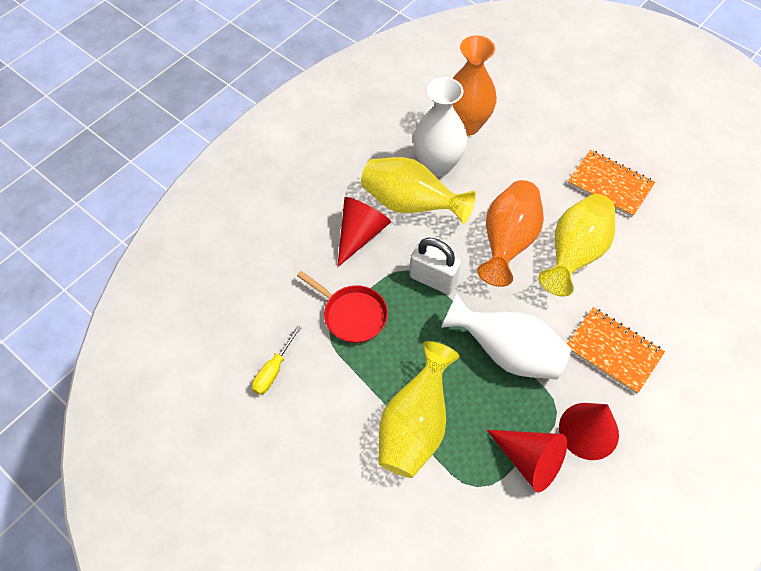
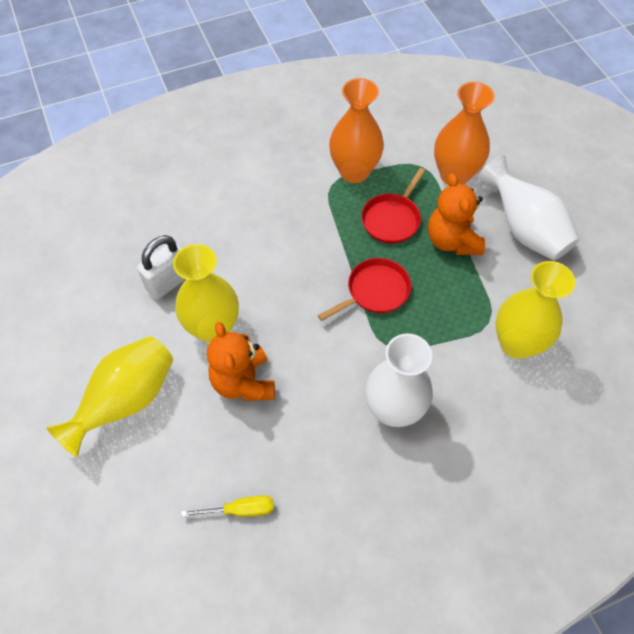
orange notebook: 2 -> 0
orange teddy bear: 0 -> 2
red cone: 3 -> 0
red pan: 1 -> 2

